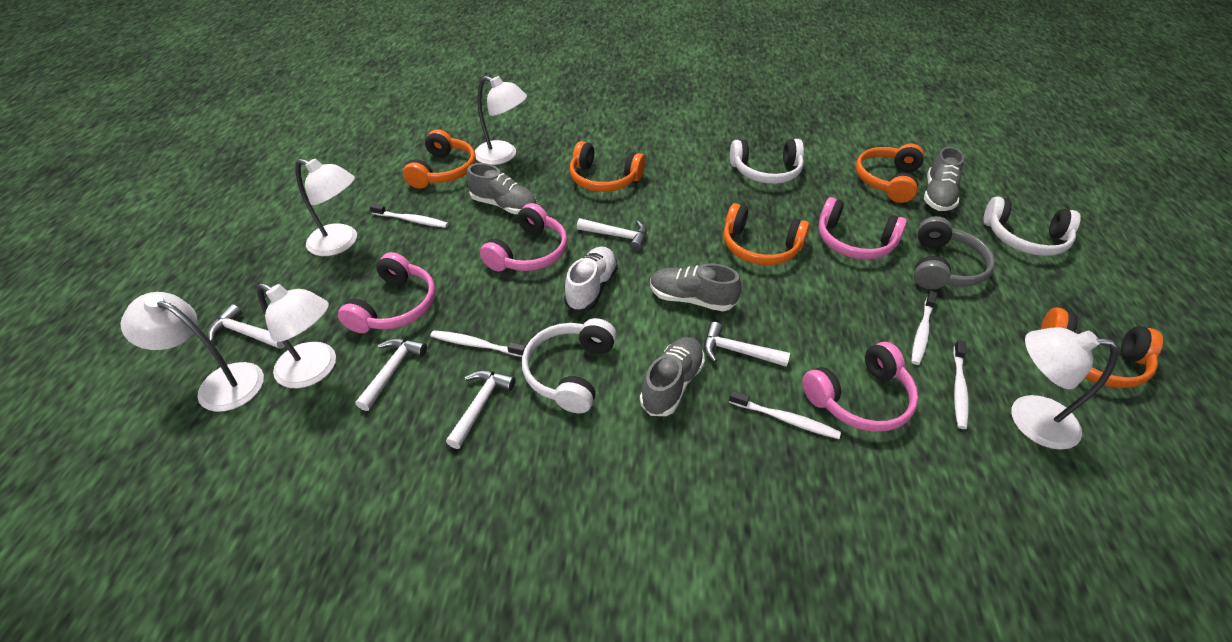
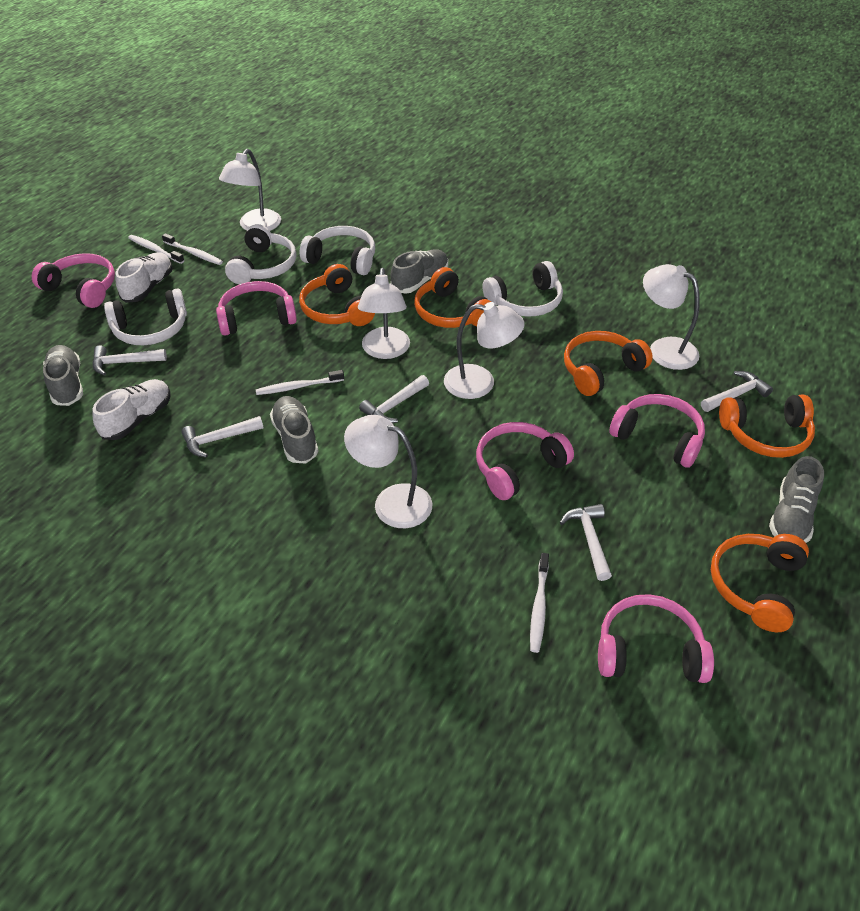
grey headphones: 1 -> 0
pink headphones: 4 -> 5
white headphones: 3 -> 4
white shoe: 1 -> 2
white toothbrush: 5 -> 4

